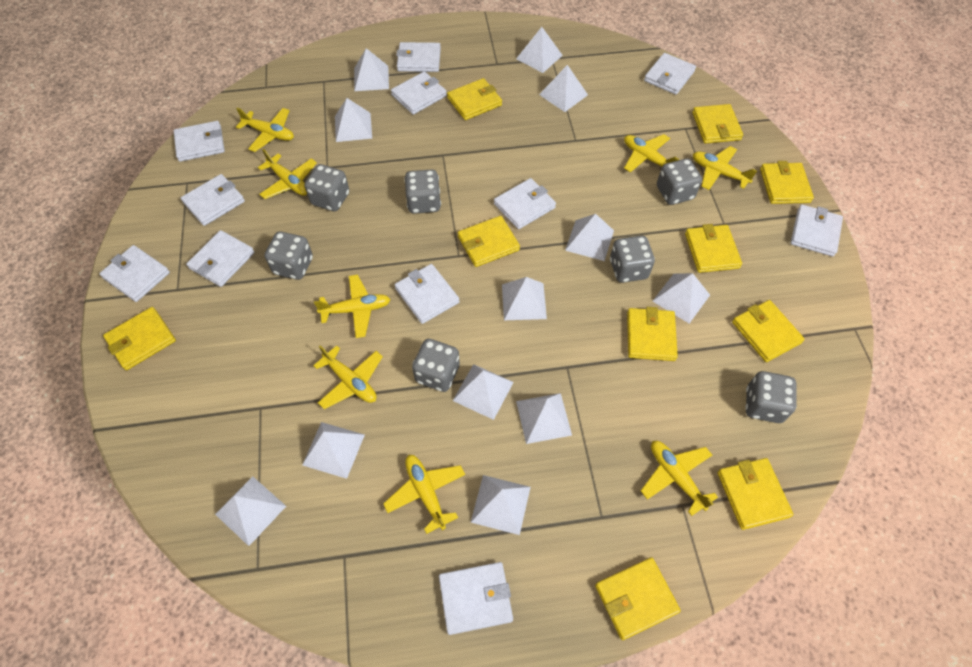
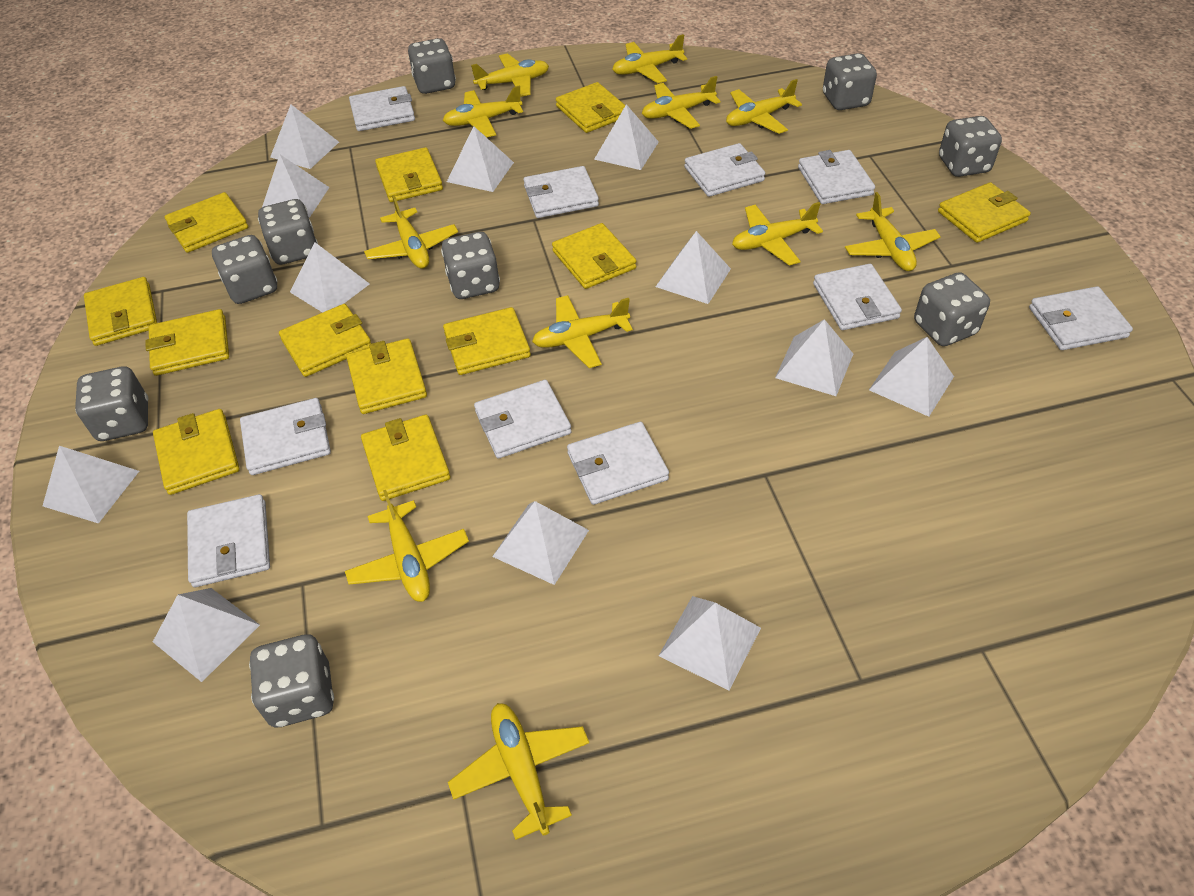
grey dice: 7 -> 9
white wallet: 11 -> 10
yellow plane: 8 -> 11
yellow wallet: 10 -> 12

